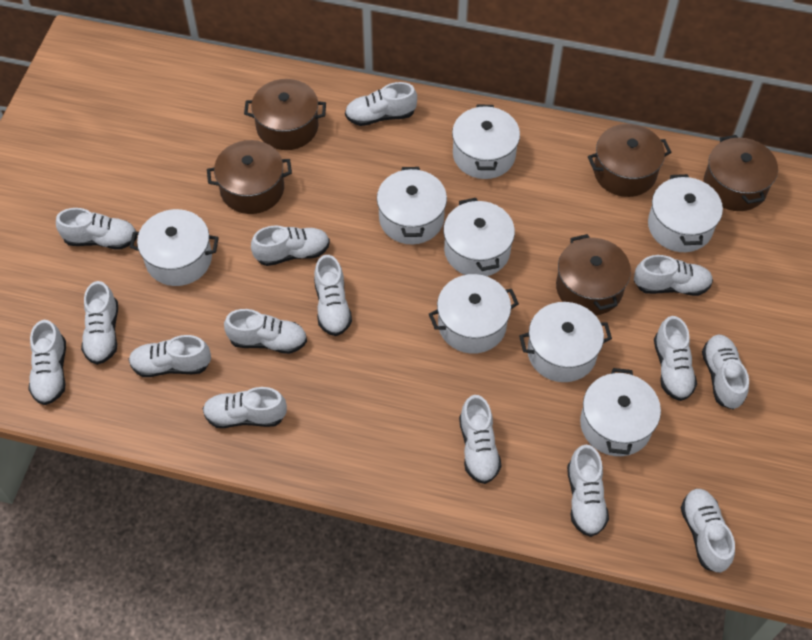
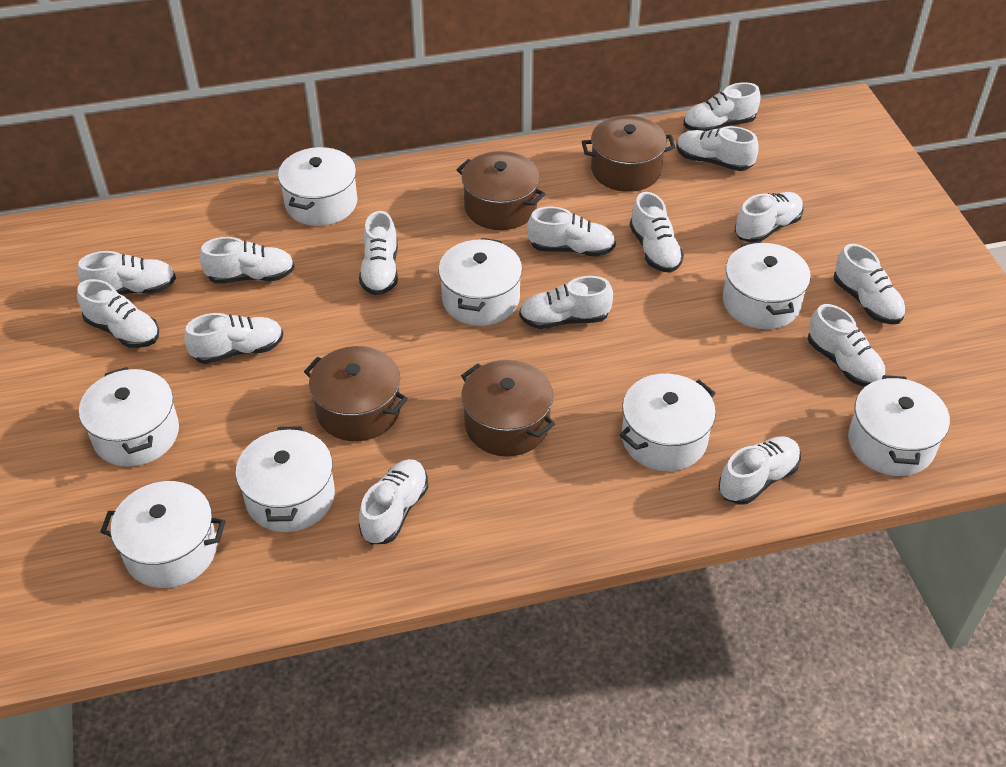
brown pot: 5 -> 4

